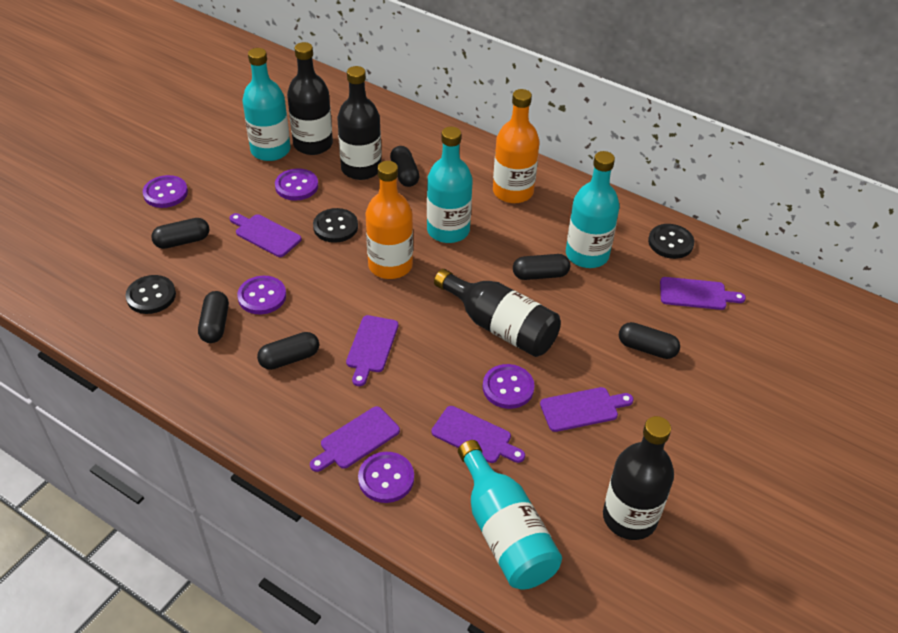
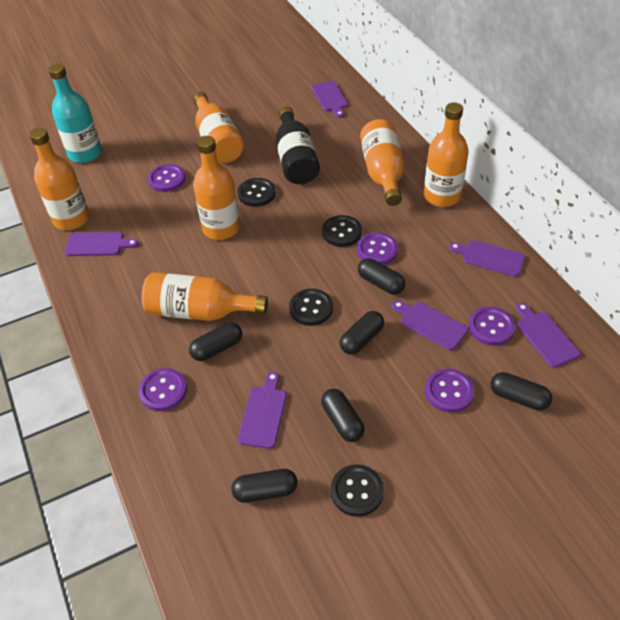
black bottle: 4 -> 1
black button: 3 -> 4
orange bottle: 2 -> 6
turquoise bottle: 4 -> 1

